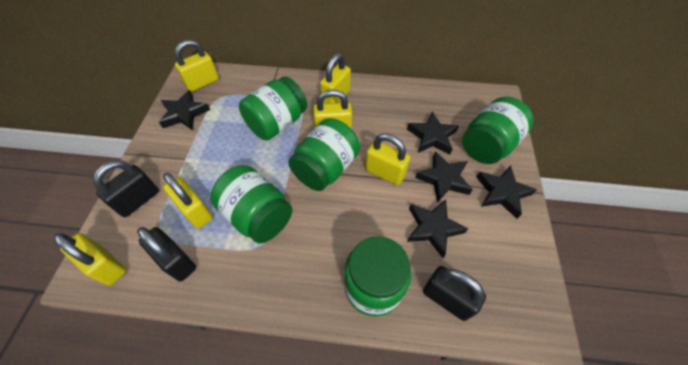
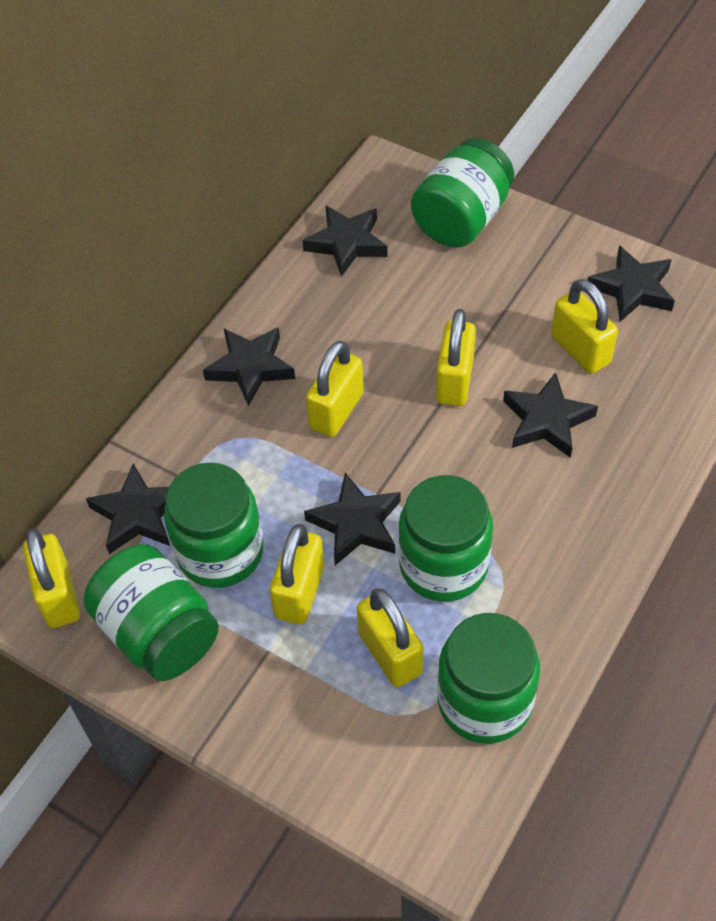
black padlock: 3 -> 0
black star: 5 -> 6

